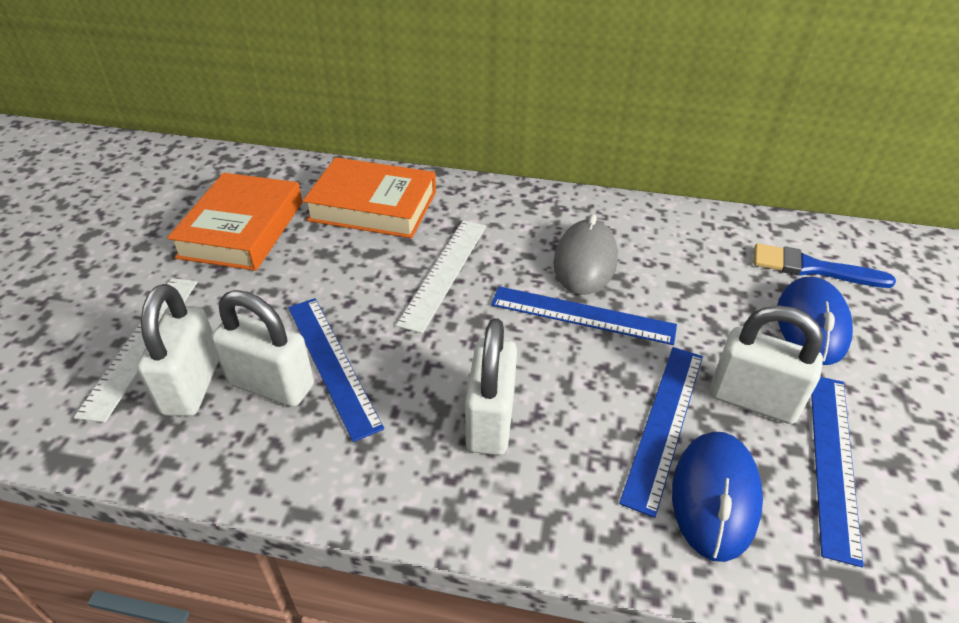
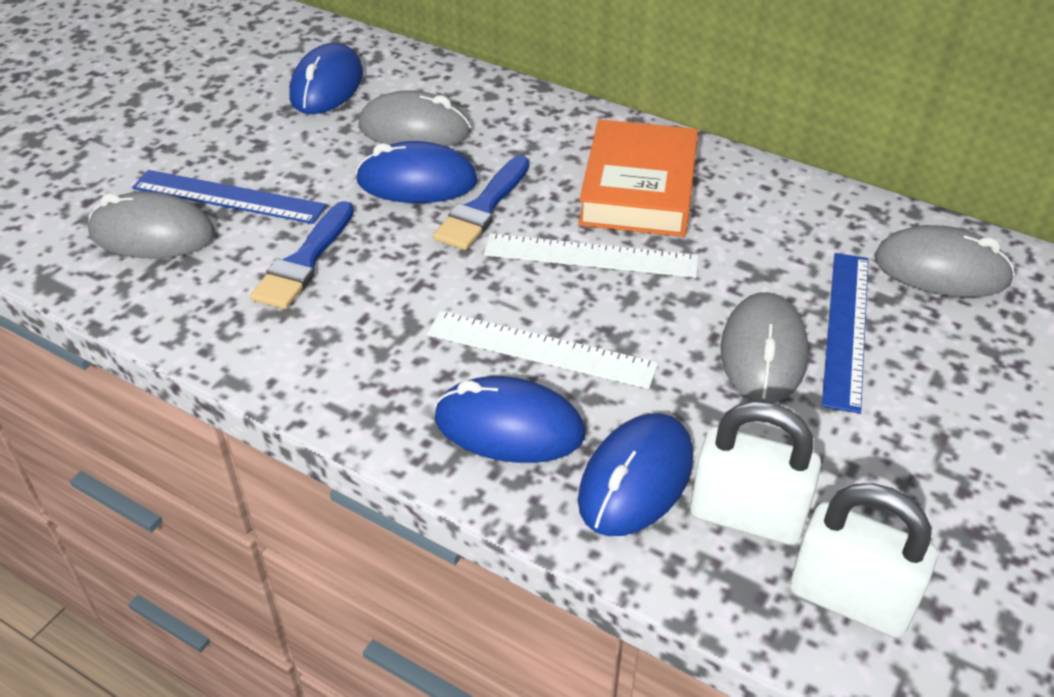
blue brush: 1 -> 2
blue mouse: 2 -> 4
blue ruler: 4 -> 2
grey mouse: 1 -> 4
orange book: 2 -> 1
white padlock: 4 -> 2

